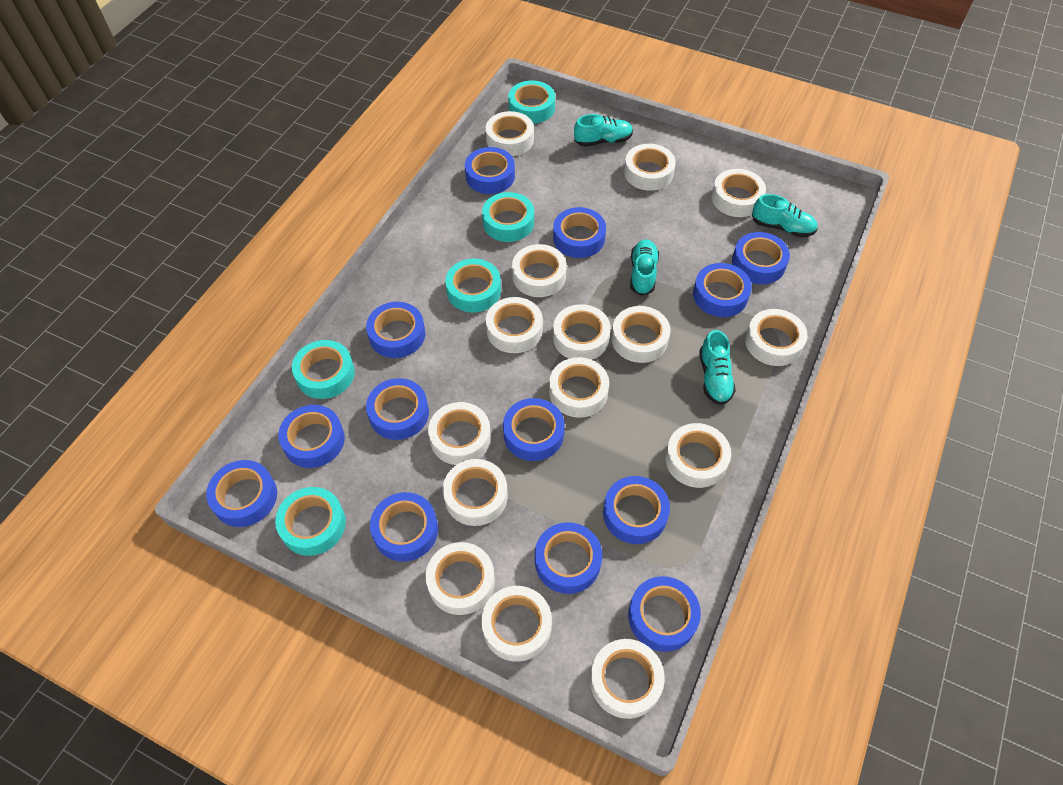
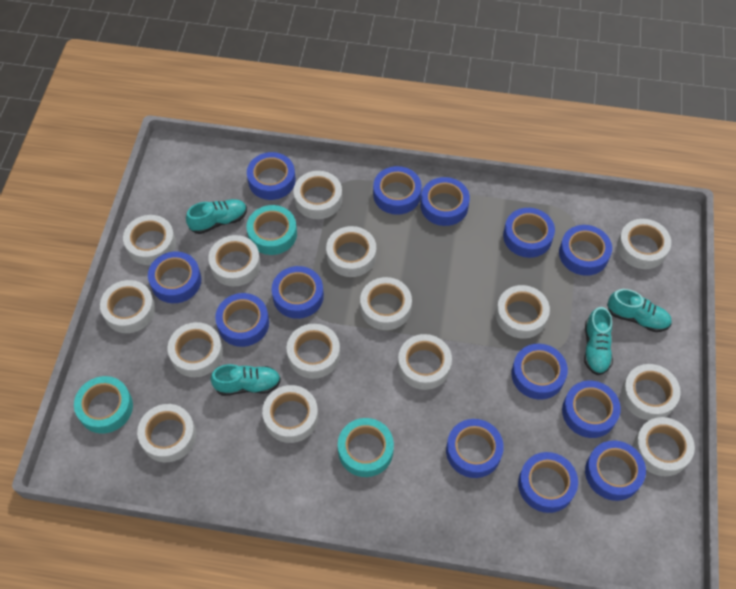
turquoise tape: 5 -> 3

